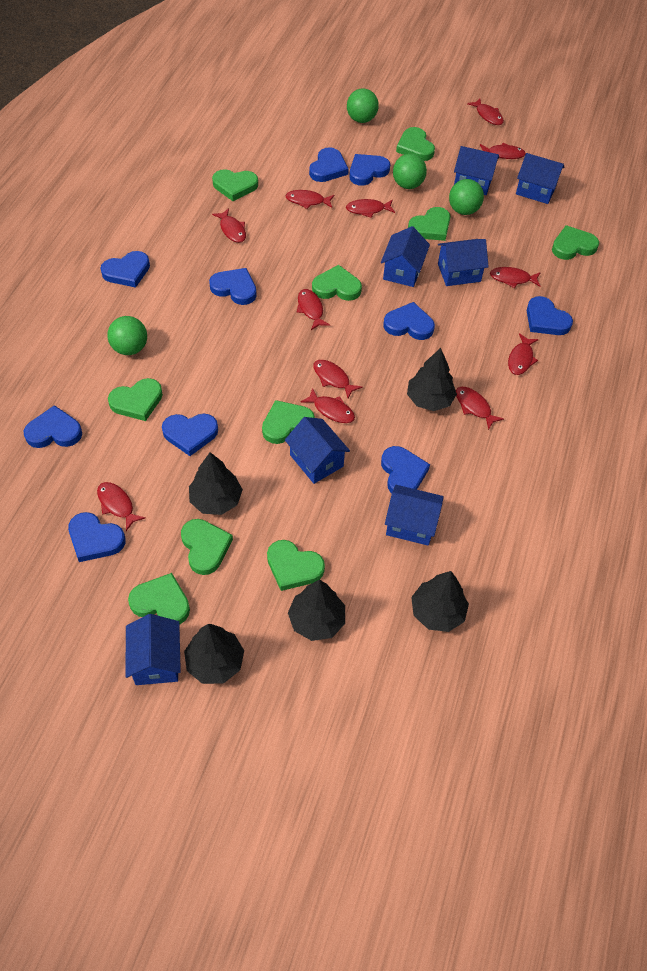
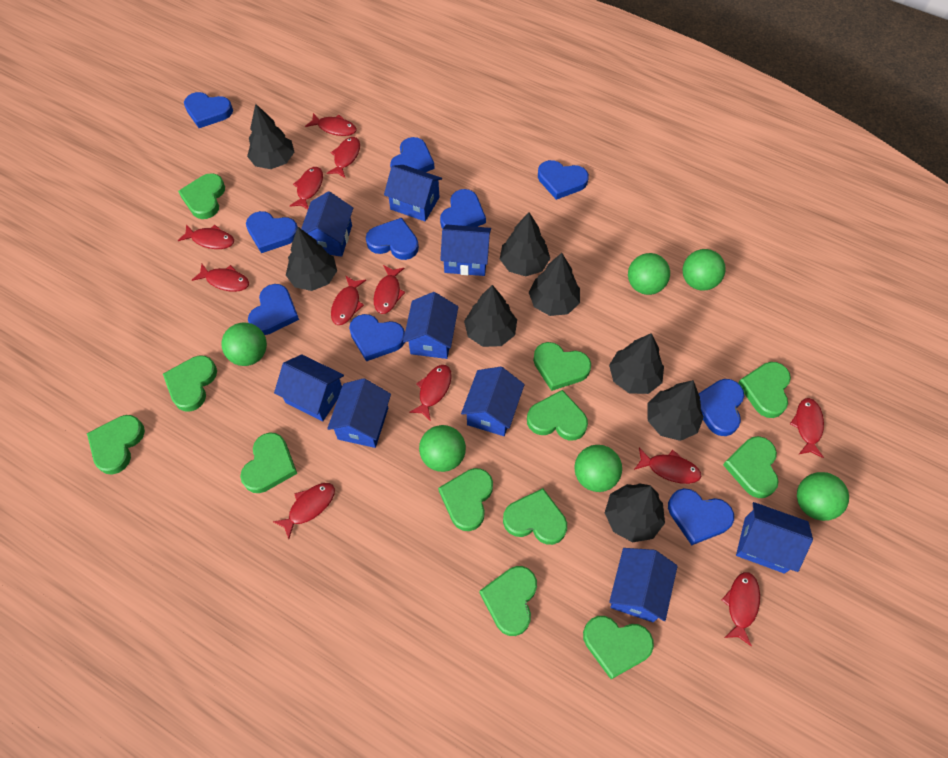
black tree: 5 -> 8
blue house: 7 -> 9
green ball: 4 -> 6
green heart: 10 -> 12

